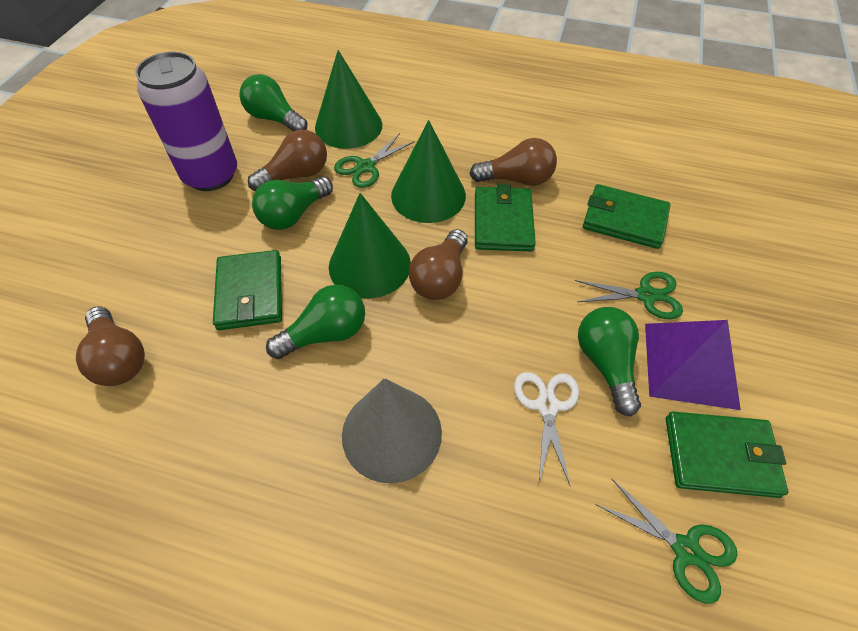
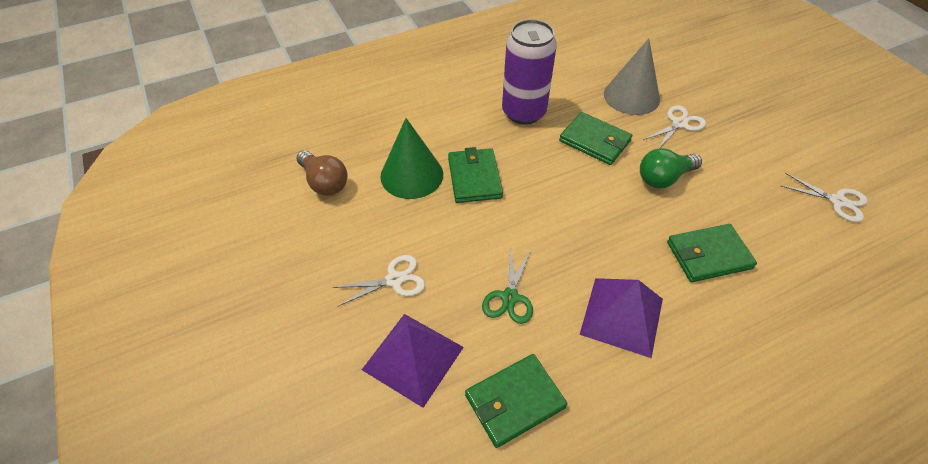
brown light bulb: 4 -> 1
green cone: 3 -> 1
green light bulb: 4 -> 1
green scissors: 3 -> 1
purple pyramid: 1 -> 2
white scissors: 1 -> 3

